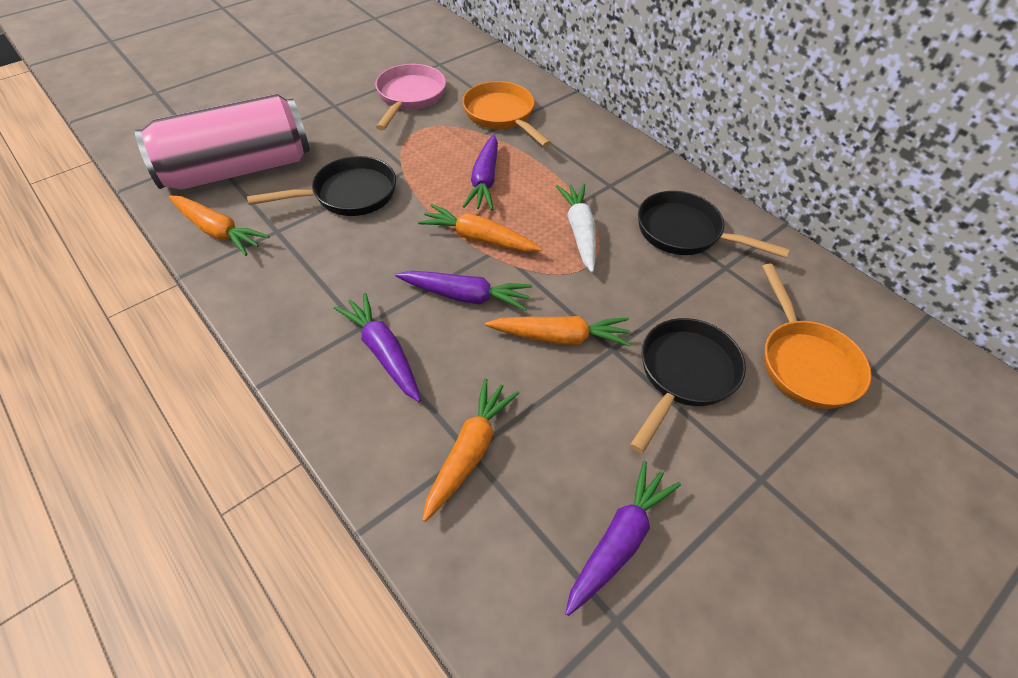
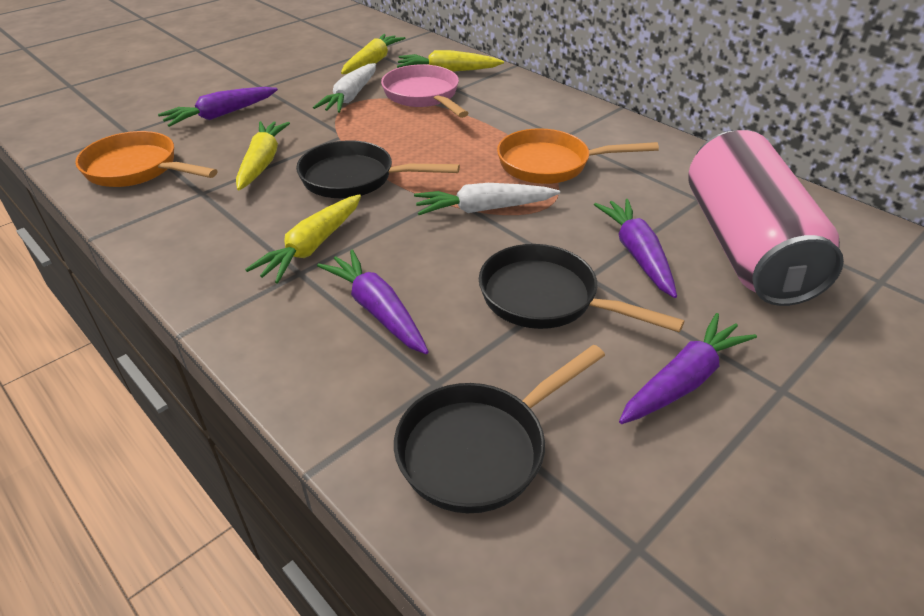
orange carrot: 4 -> 0
white carrot: 1 -> 2
yellow carrot: 0 -> 4

